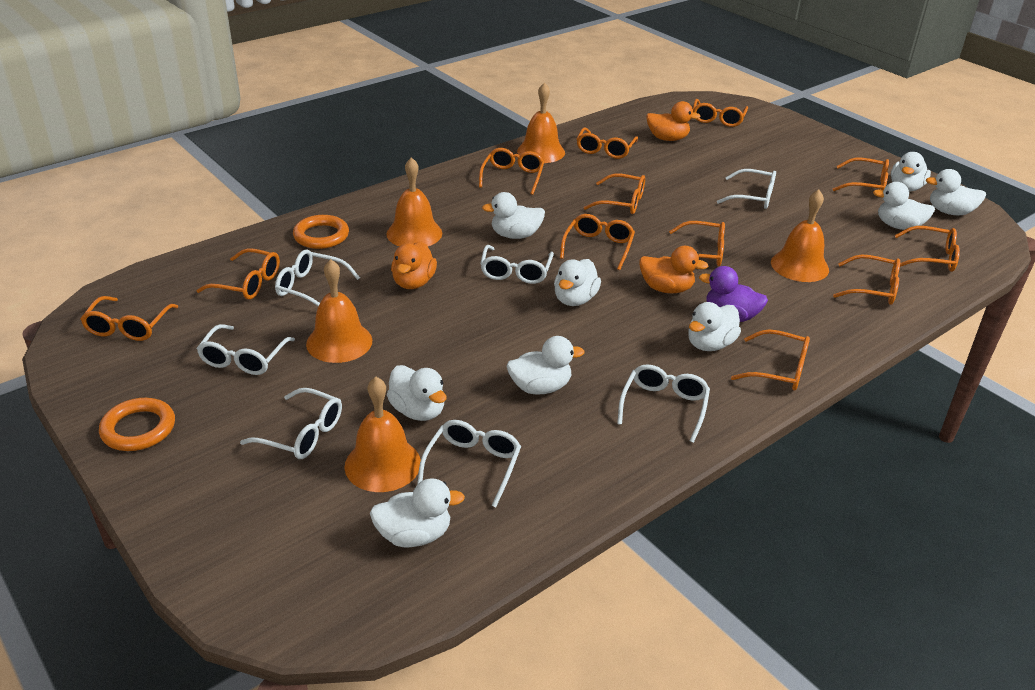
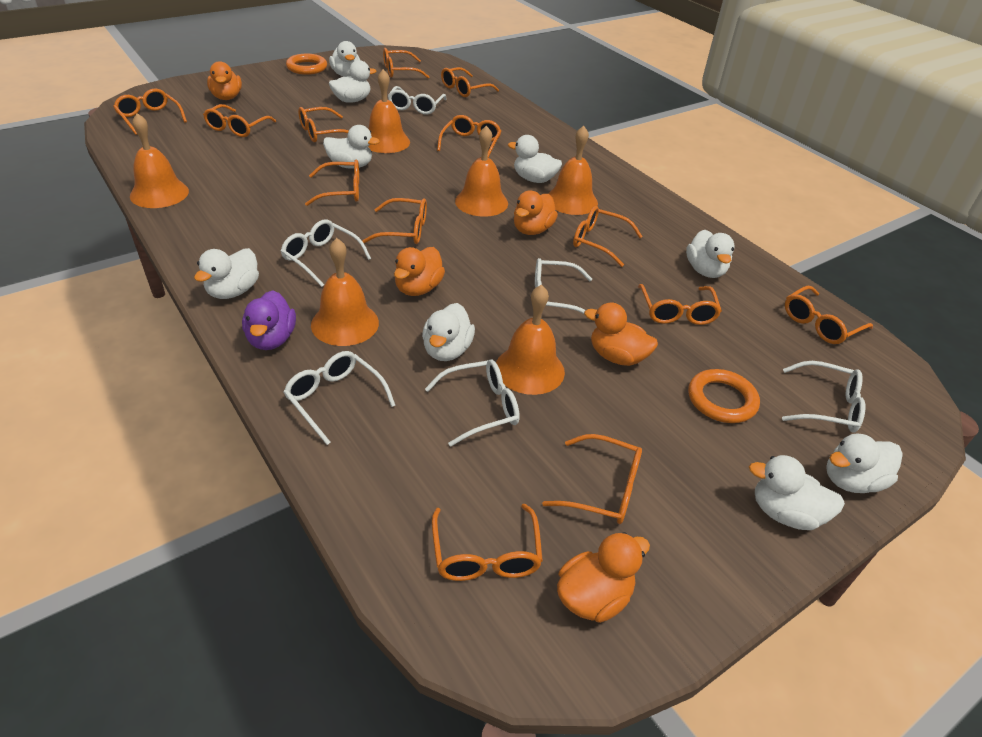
orange bell: 5 -> 6
orange duck: 3 -> 5
orange glasses: 12 -> 13
white glasses: 7 -> 6

